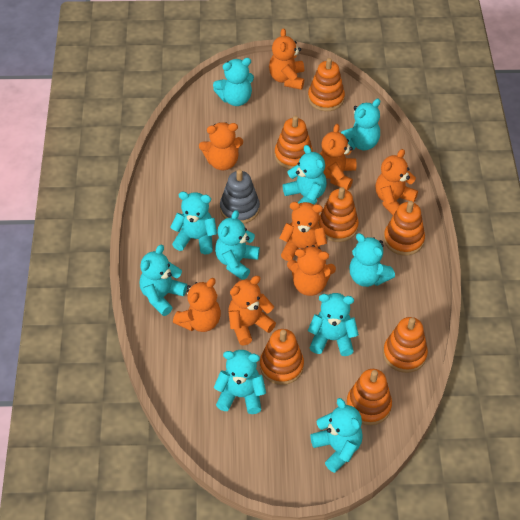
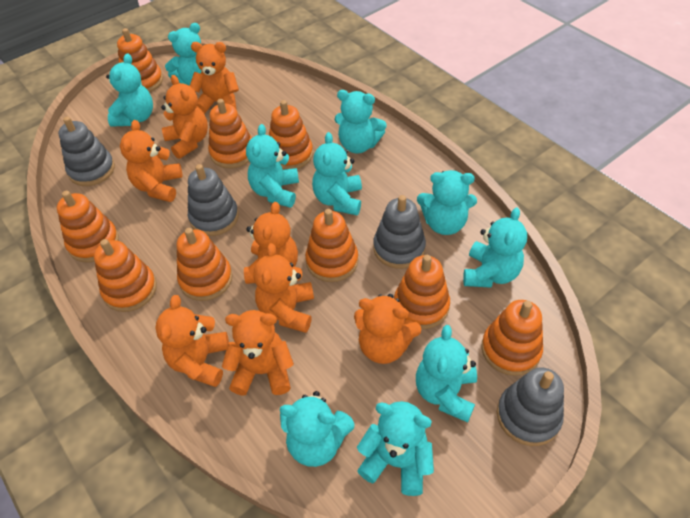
grey stacking toy: 1 -> 4
orange stacking toy: 7 -> 9

